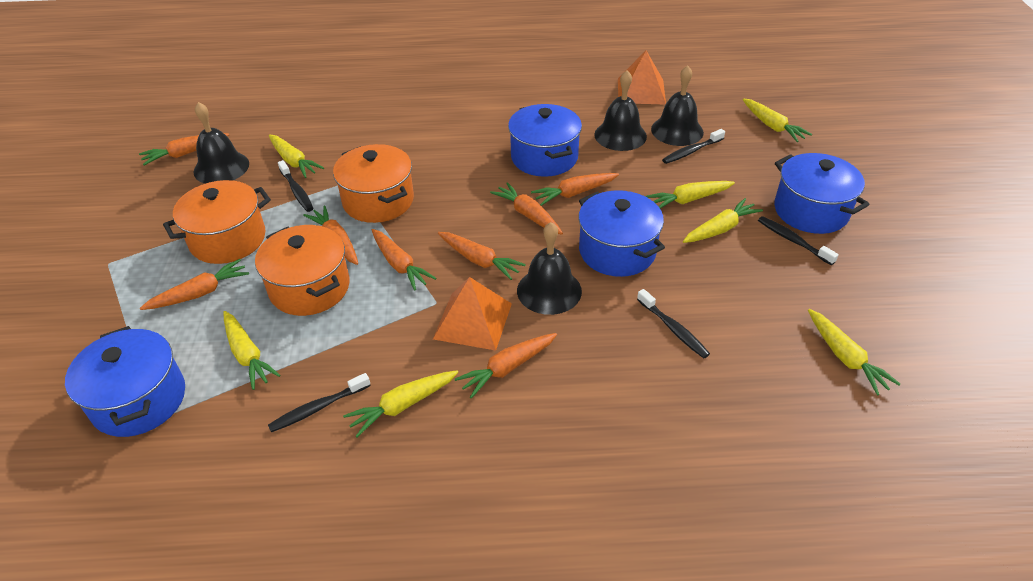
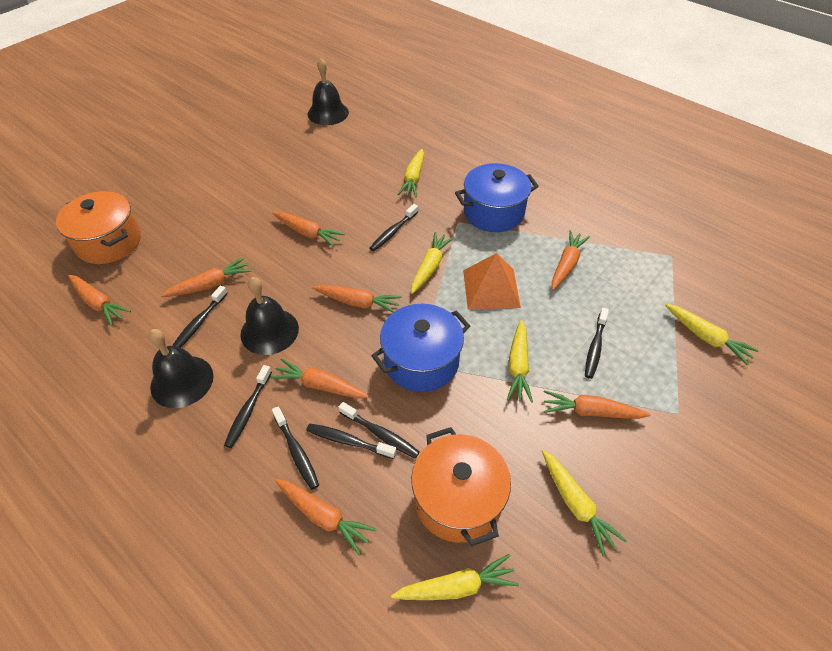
black bell: 4 -> 3
black toothbrush: 5 -> 7
blue pot: 4 -> 2
orange pot: 3 -> 2
orange pyramid: 2 -> 1
yellow carrot: 7 -> 6

